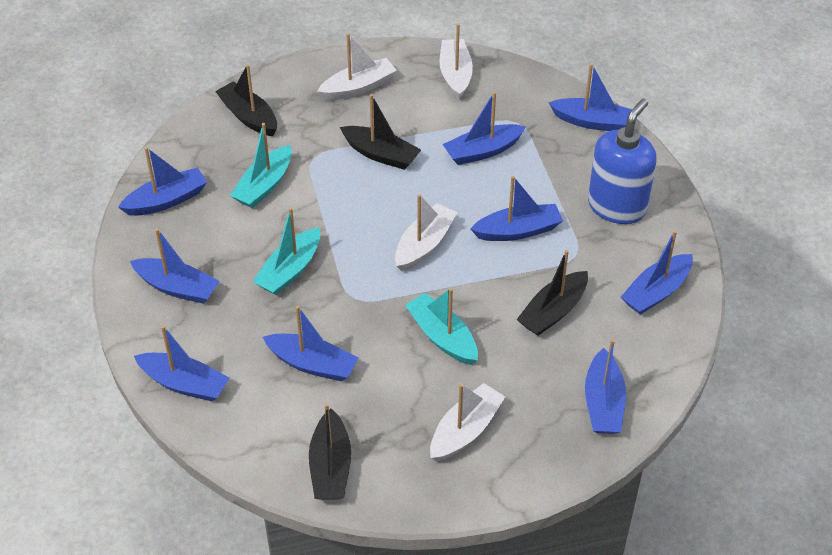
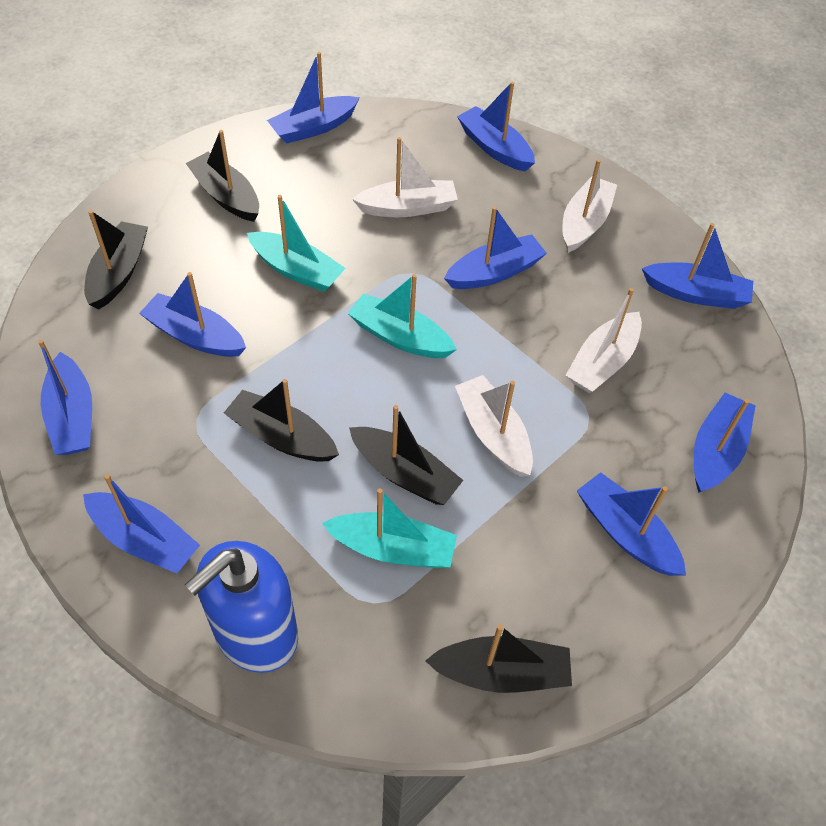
black boat: 4 -> 5

